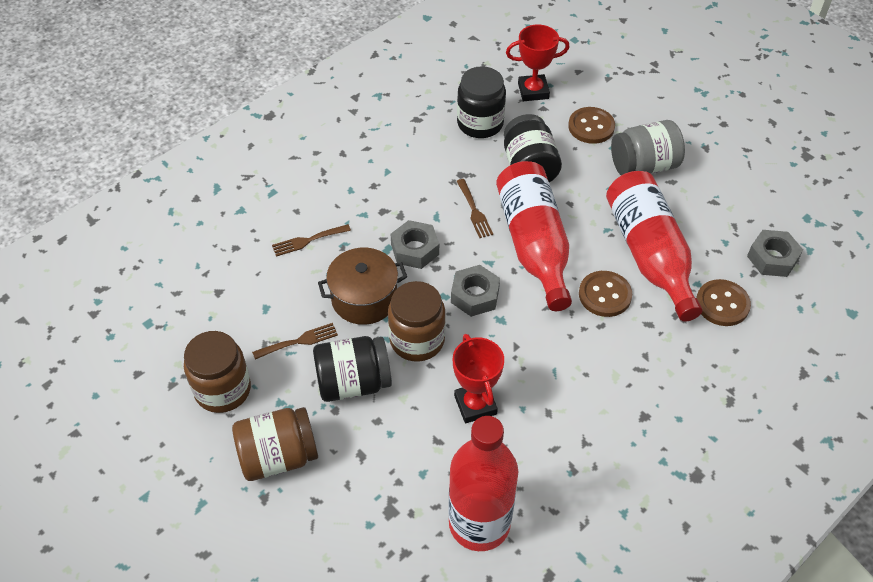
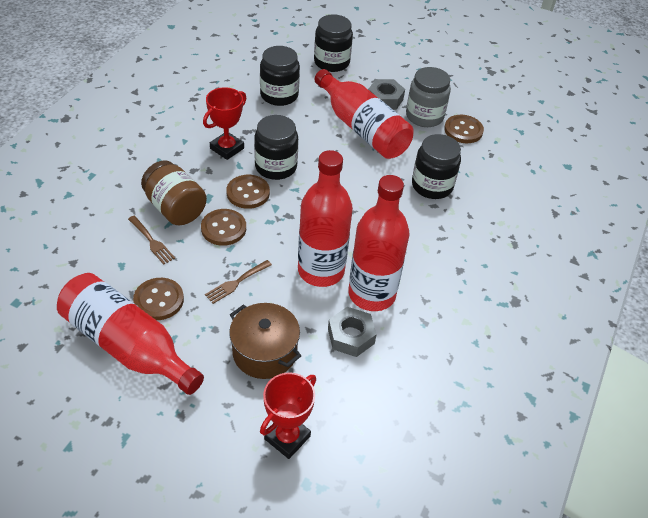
black jar: 3 -> 4
brown button: 3 -> 4
brown fork: 3 -> 2
brown jar: 3 -> 1
grey nut: 3 -> 2
red bottle: 3 -> 4

